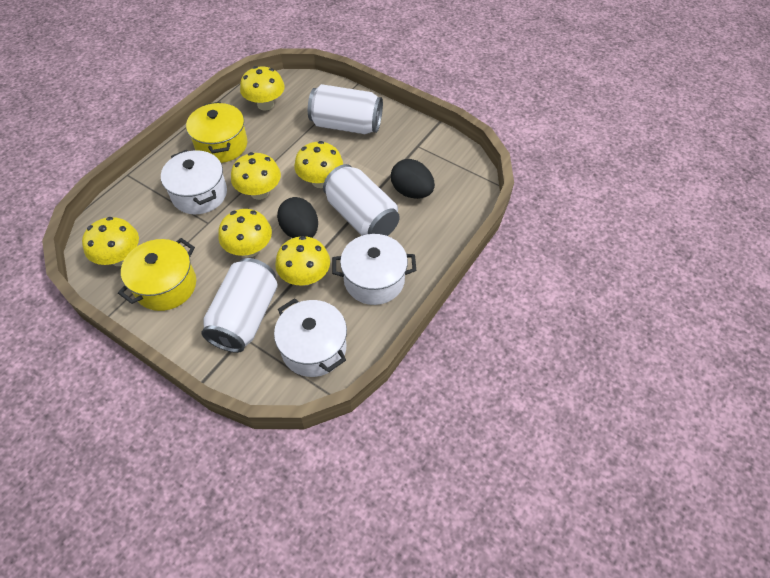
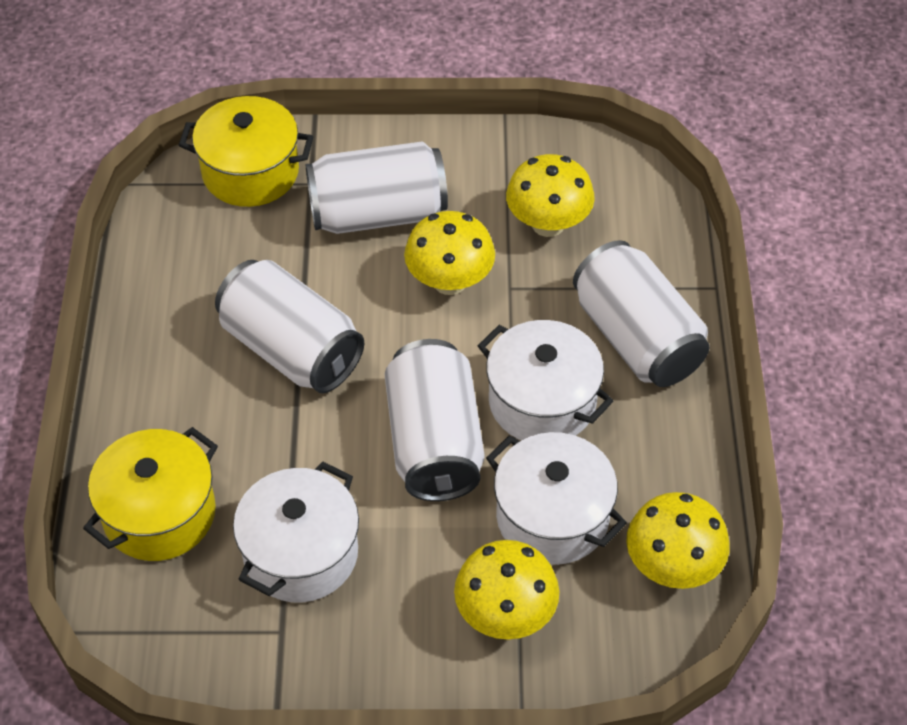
black egg: 2 -> 0
white can: 3 -> 4
yellow mushroom: 6 -> 4

